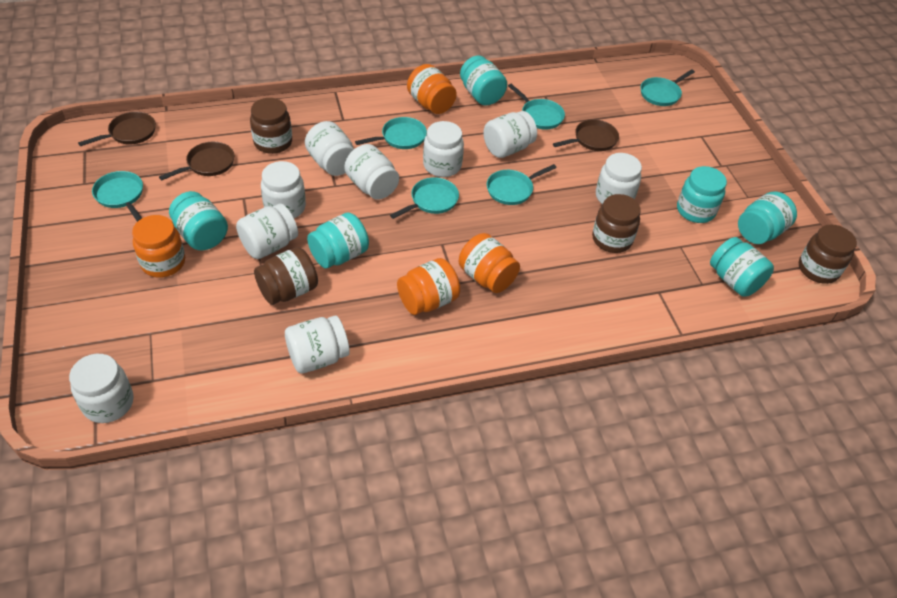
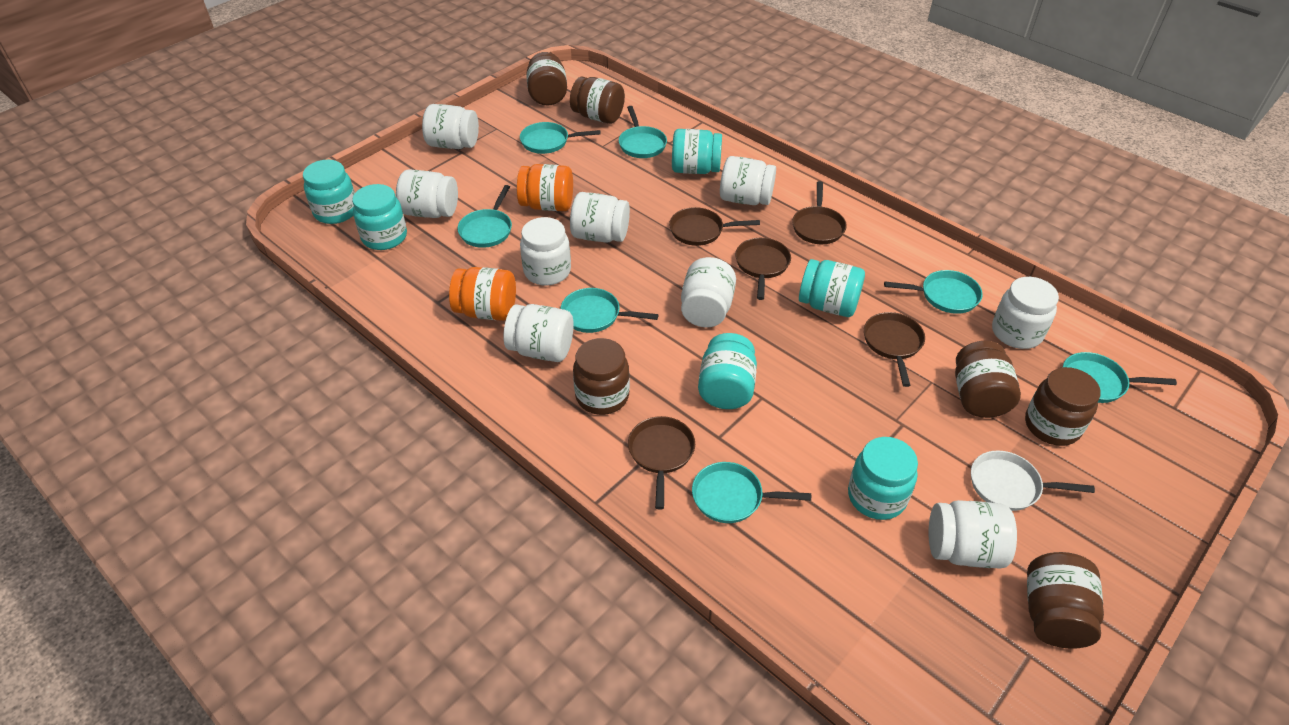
brown jar: 4 -> 6
brown pan: 3 -> 5
orange jar: 4 -> 2
turquoise pan: 6 -> 7
white pan: 0 -> 1

